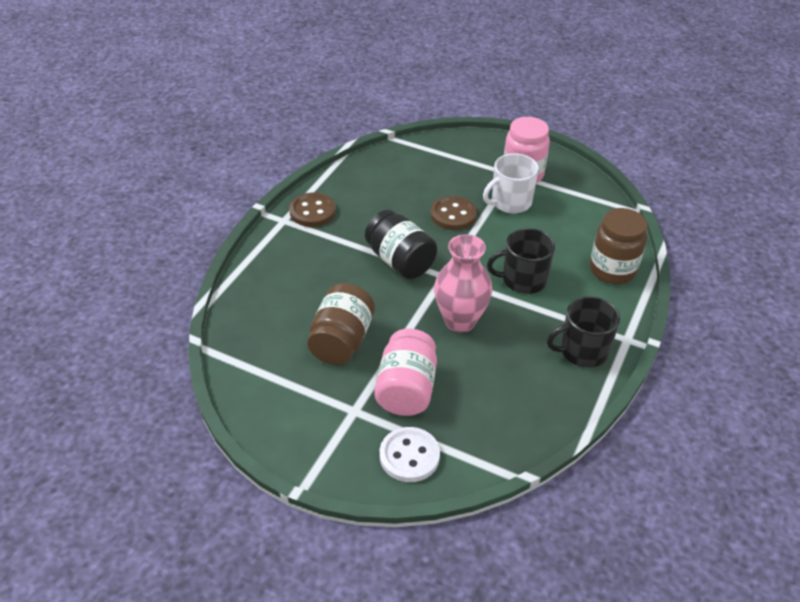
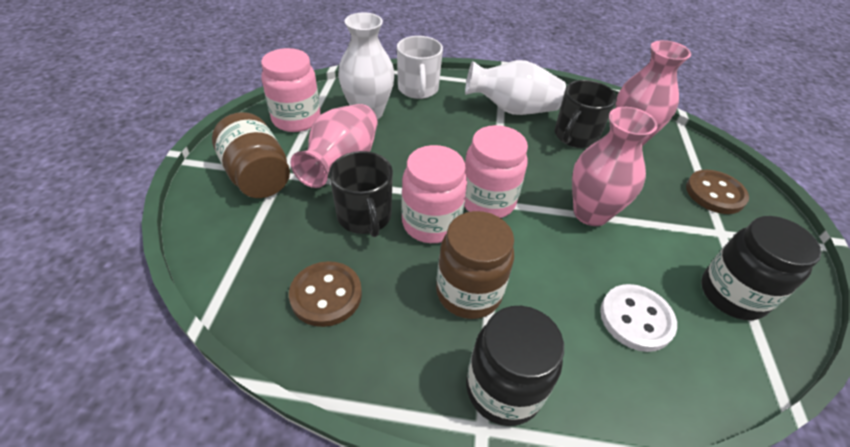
black jar: 1 -> 2
pink jar: 2 -> 3
pink vase: 1 -> 3
white vase: 0 -> 2

